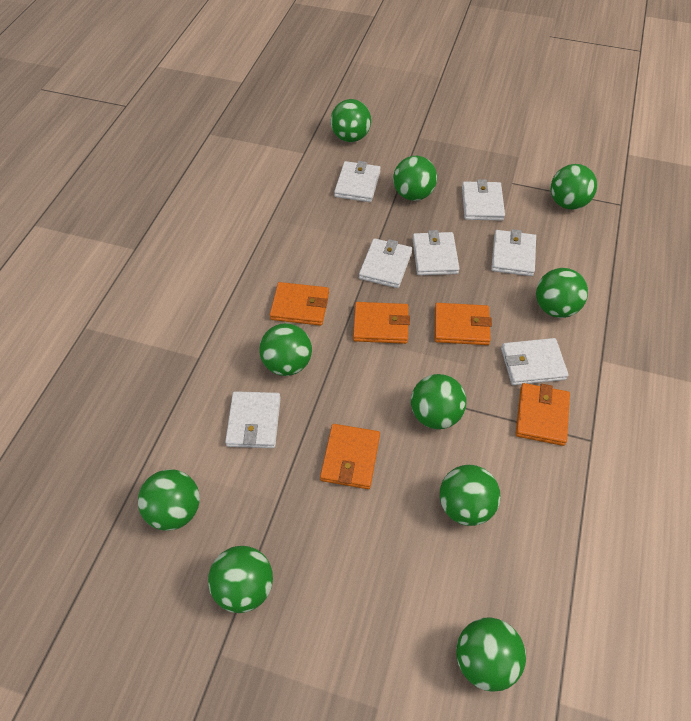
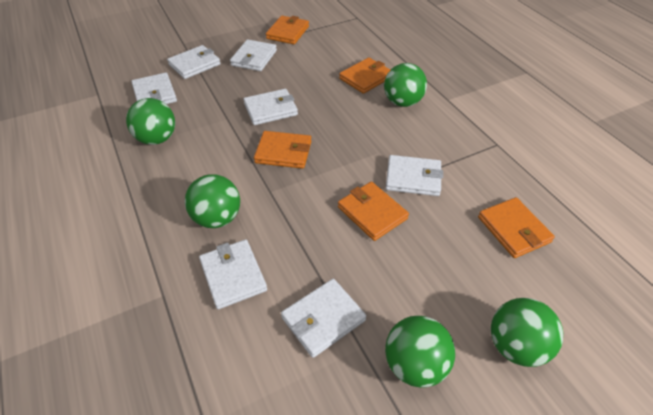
green ball: 10 -> 5

